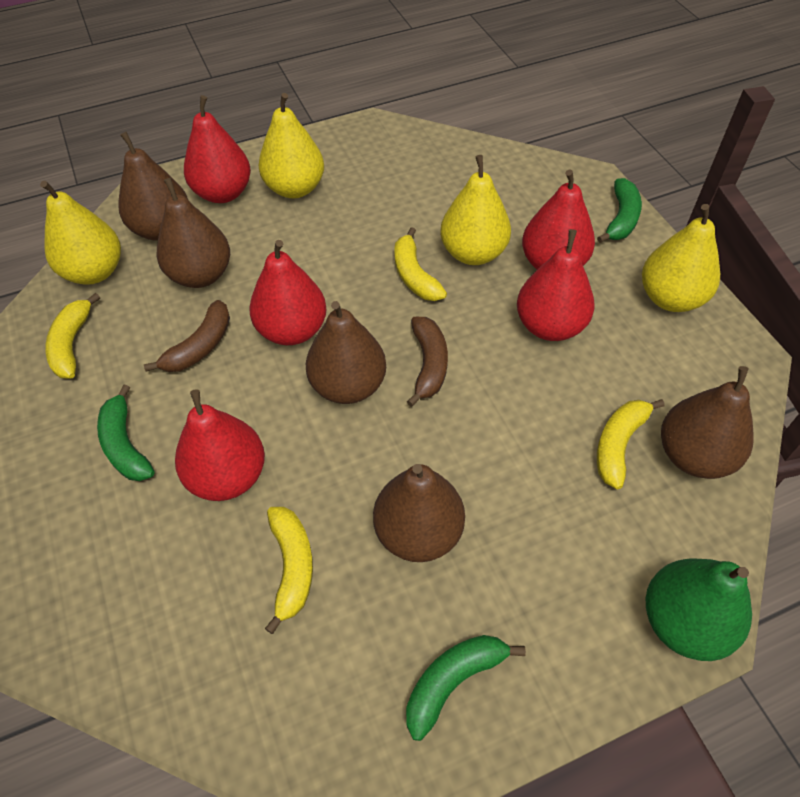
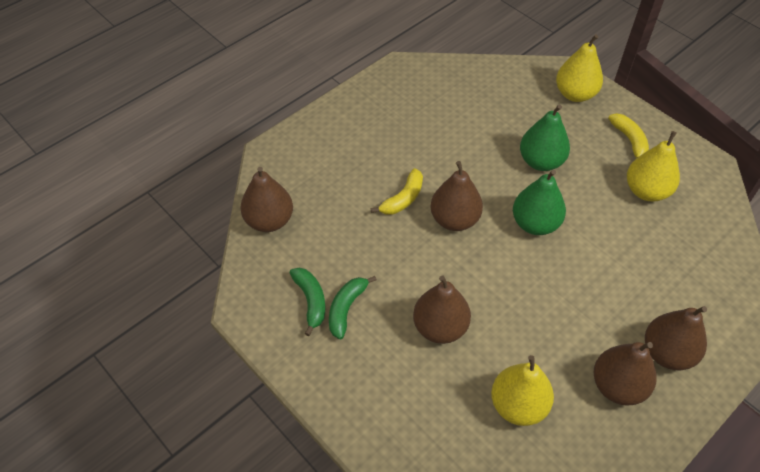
brown banana: 2 -> 0
green banana: 3 -> 2
green pear: 1 -> 2
red pear: 5 -> 0
yellow banana: 4 -> 2
yellow pear: 4 -> 3

